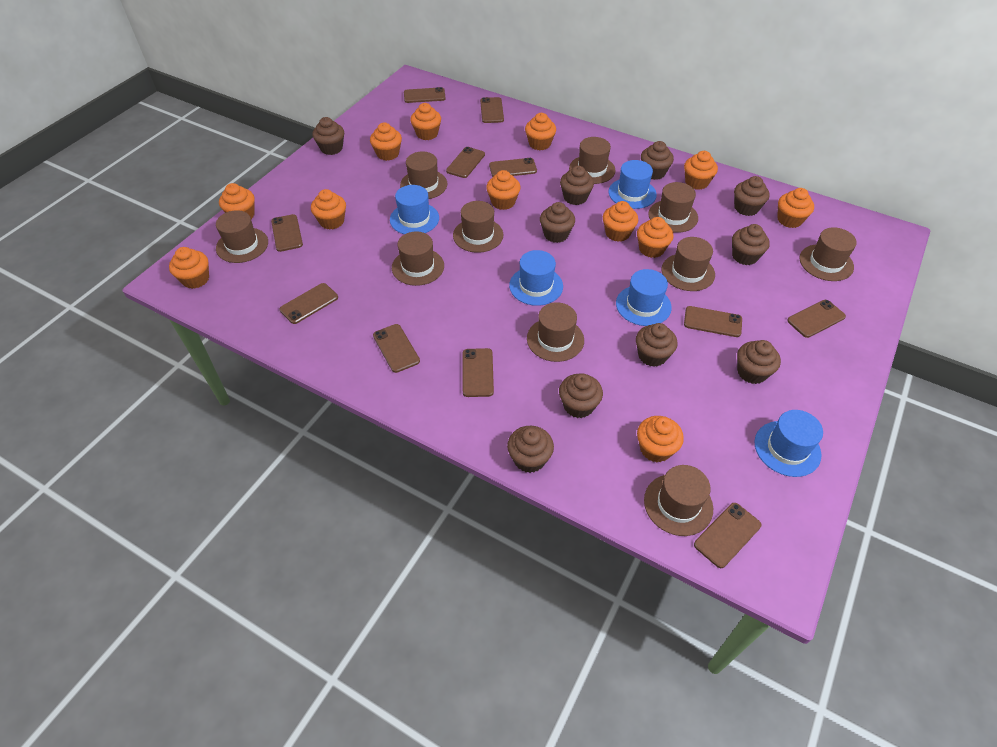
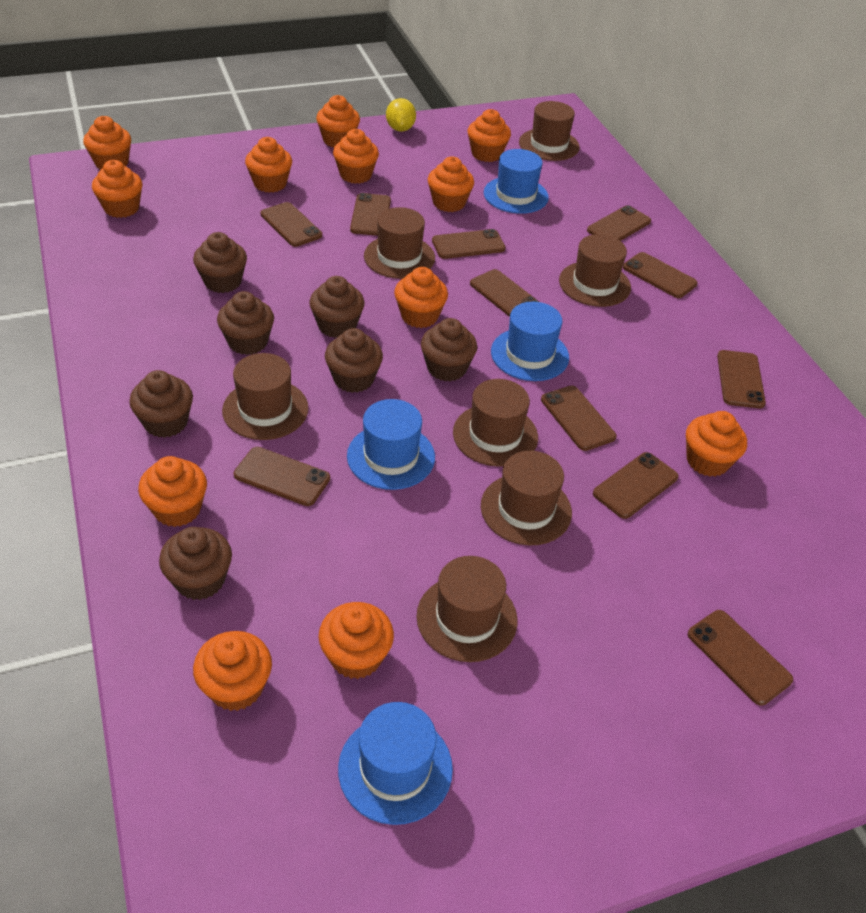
blue hat: 5 -> 4
brown cupcake: 10 -> 7
brown hat: 10 -> 7
yellow lemon: 0 -> 1

